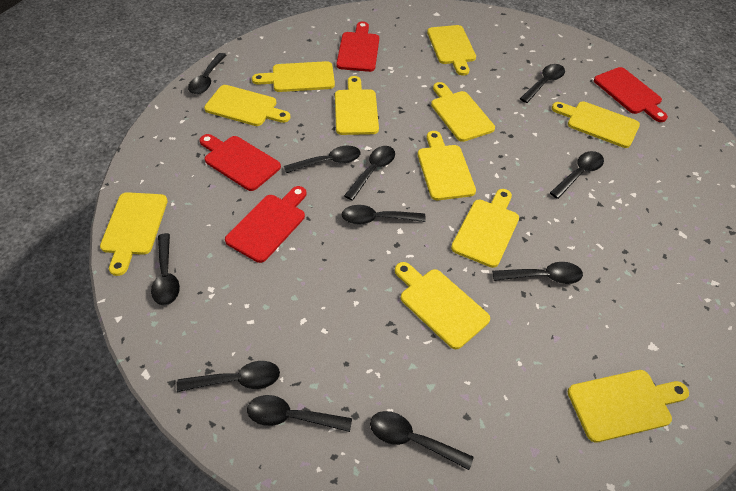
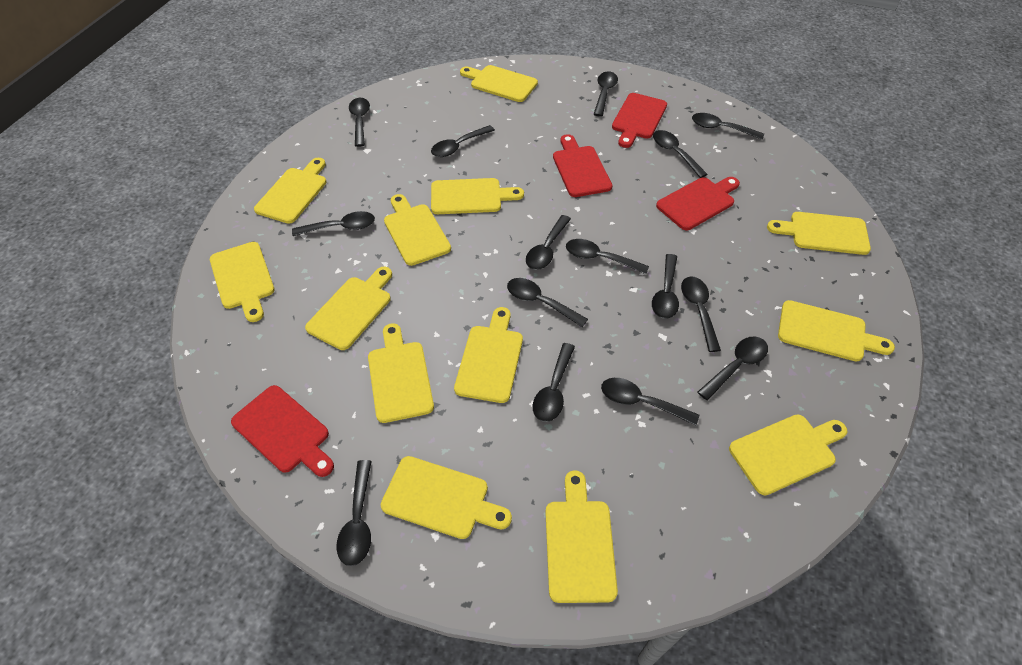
black spoon: 11 -> 15
yellow cutting board: 11 -> 13

